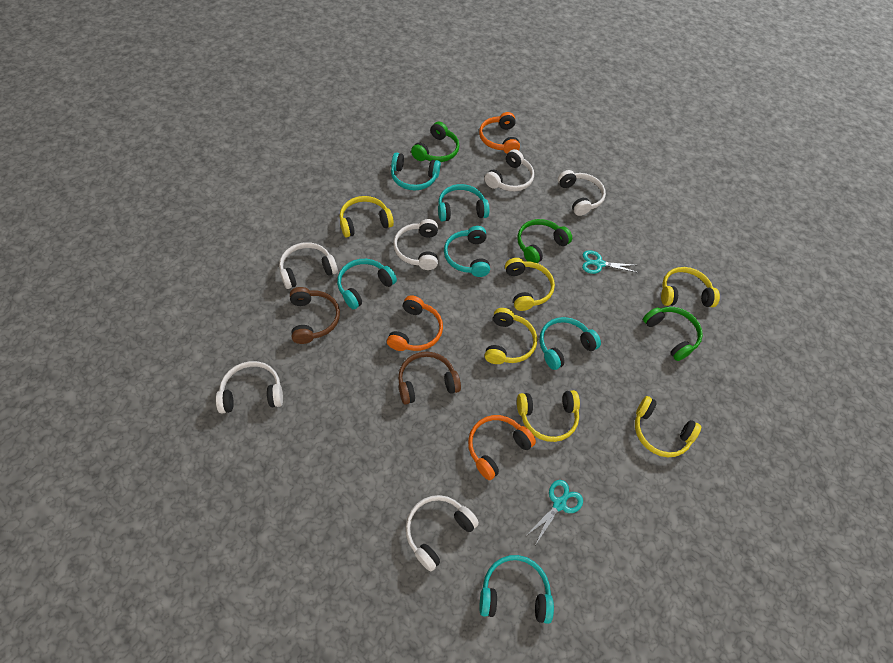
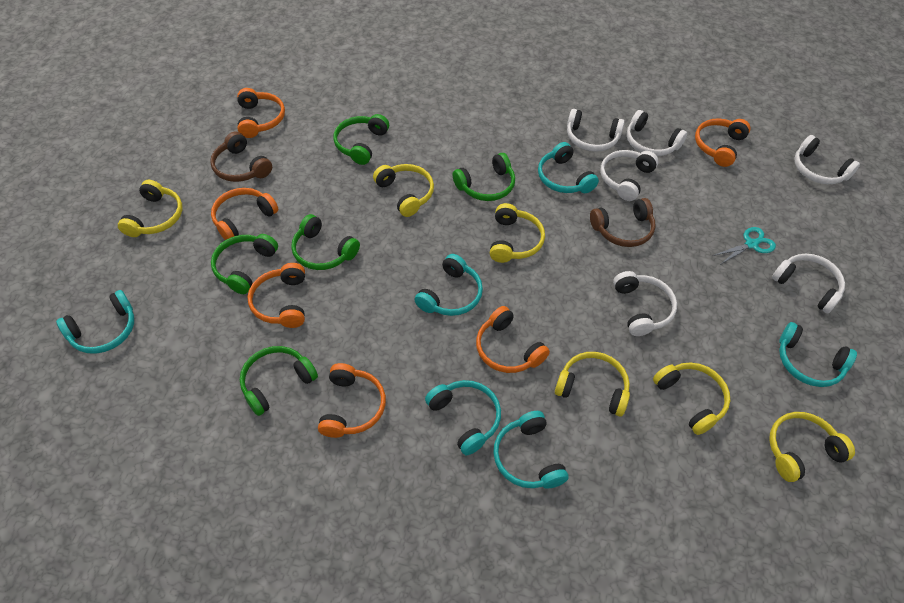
green headphones: 3 -> 5
orange headphones: 3 -> 6
turquoise scissors: 2 -> 1

